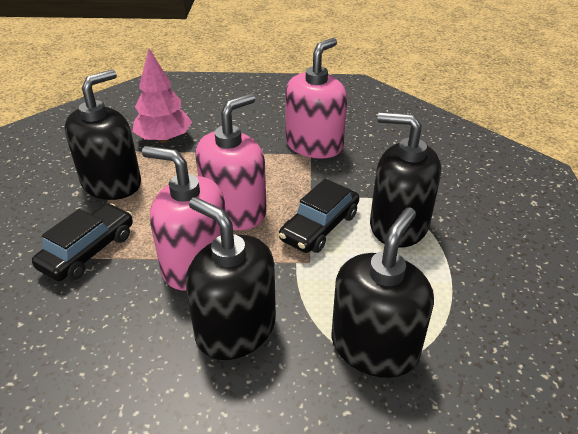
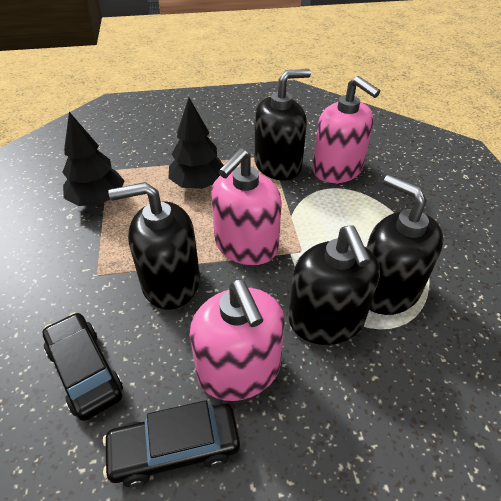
black tree: 0 -> 2
pink tree: 1 -> 0

